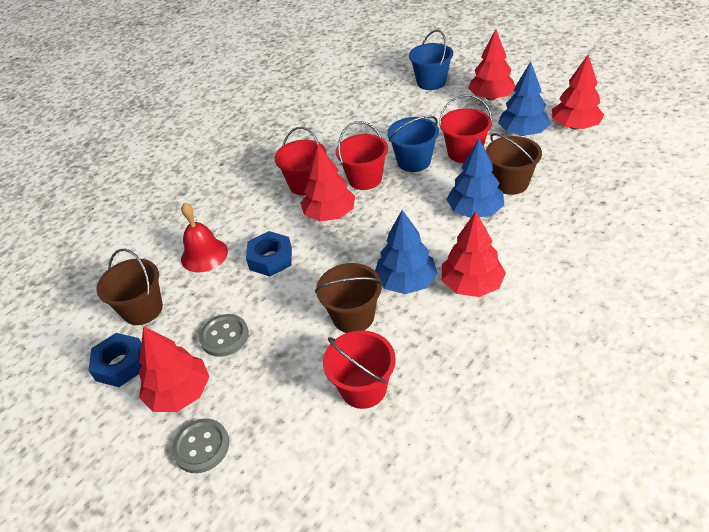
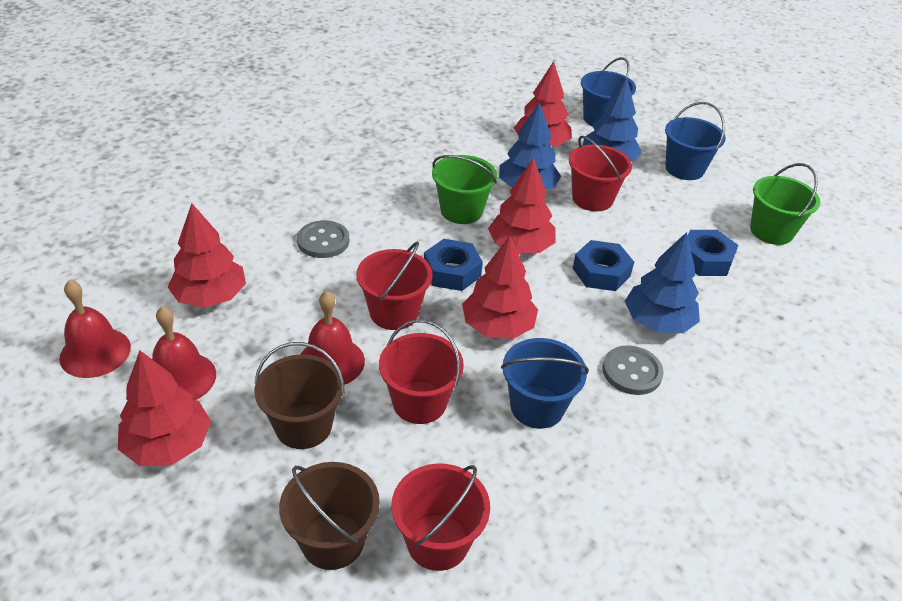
blue bucket: 2 -> 3
blue nut: 2 -> 3
brown bucket: 3 -> 2
green bucket: 0 -> 2
red bell: 1 -> 3

